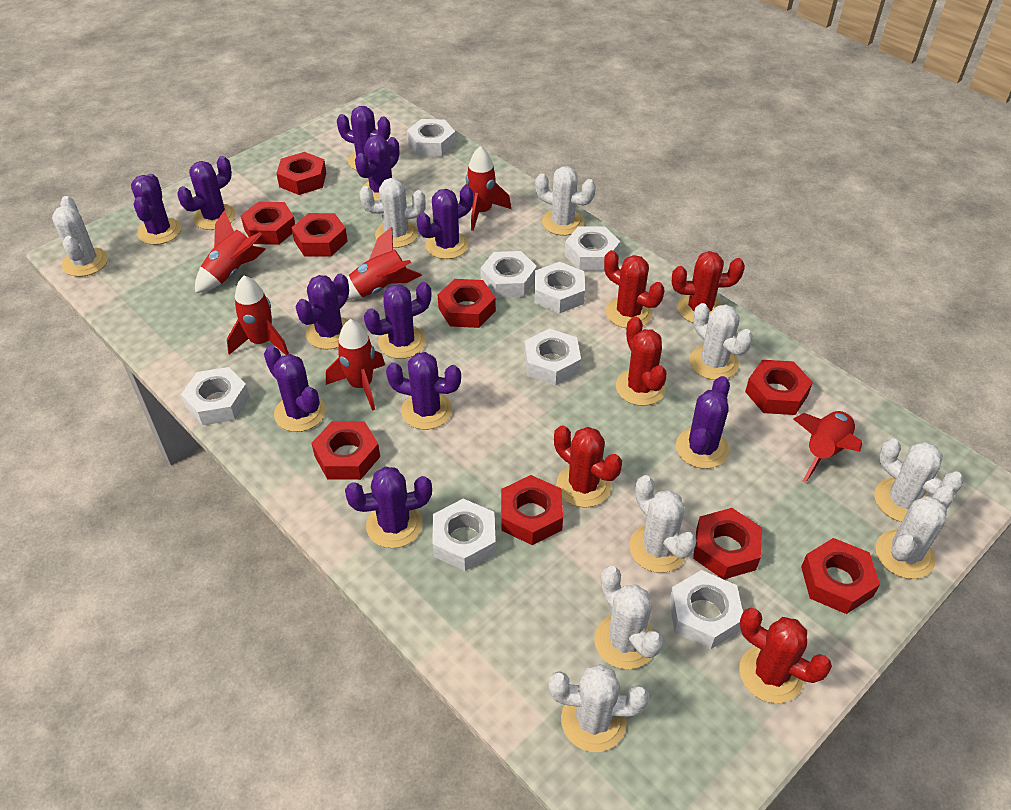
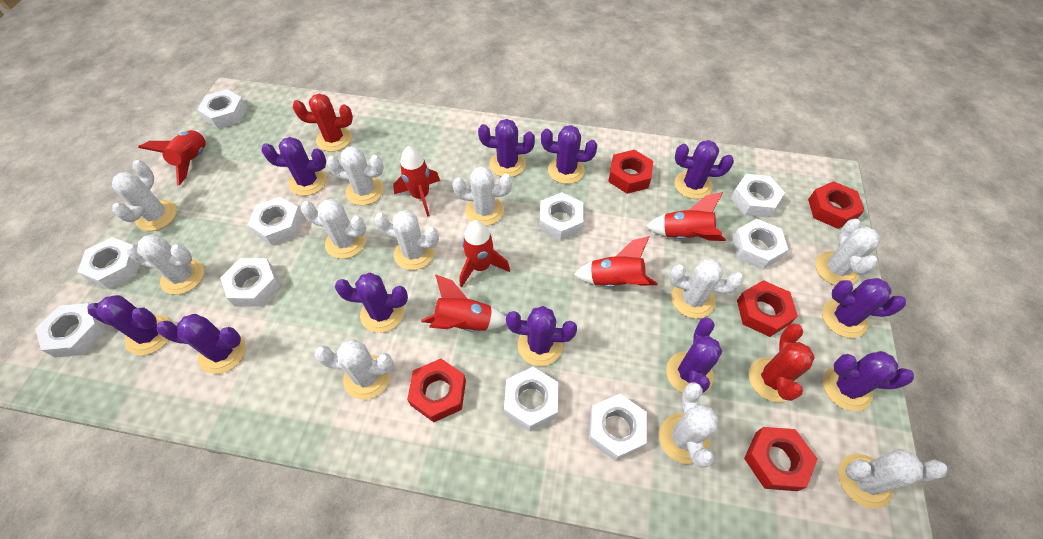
red cactus: 5 -> 2
red nut: 9 -> 5
white cactus: 9 -> 11
white nut: 8 -> 10

